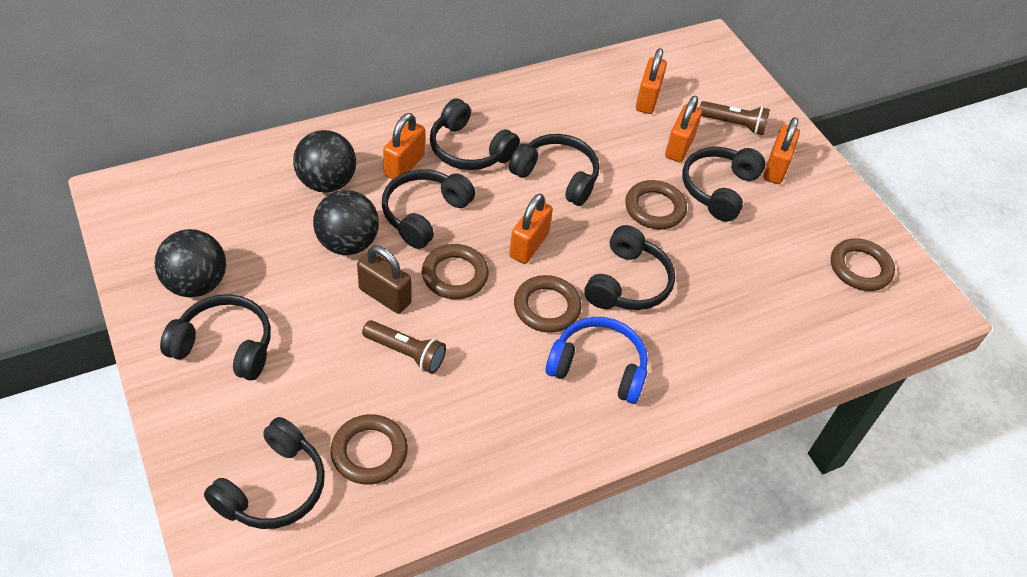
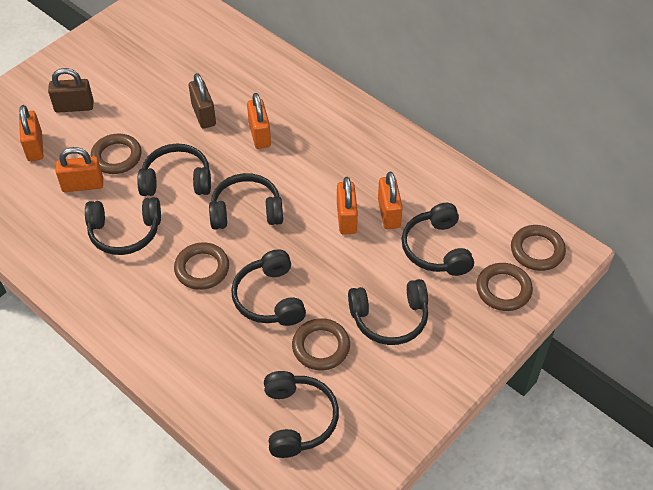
black ball: 3 -> 0
blue headphones: 1 -> 0
brown flashlight: 2 -> 0
brown padlock: 1 -> 2

